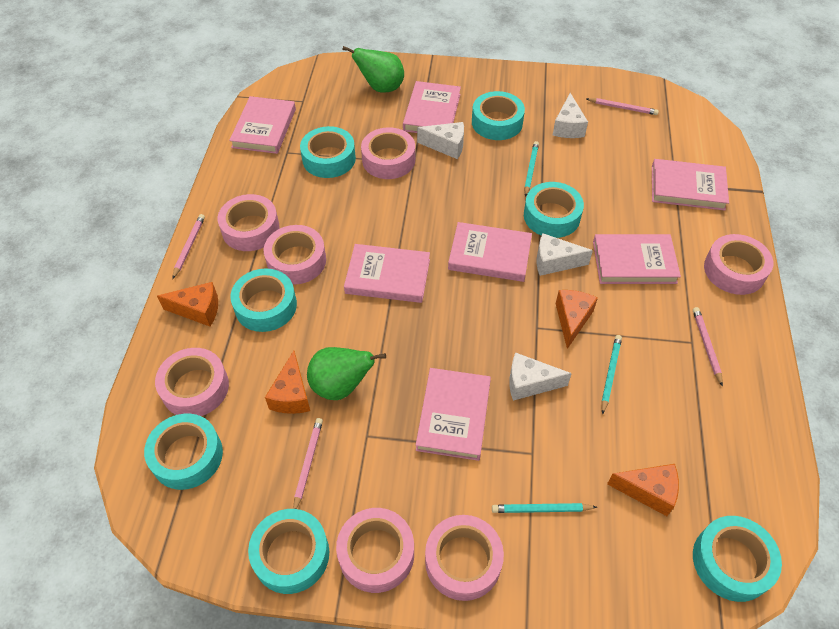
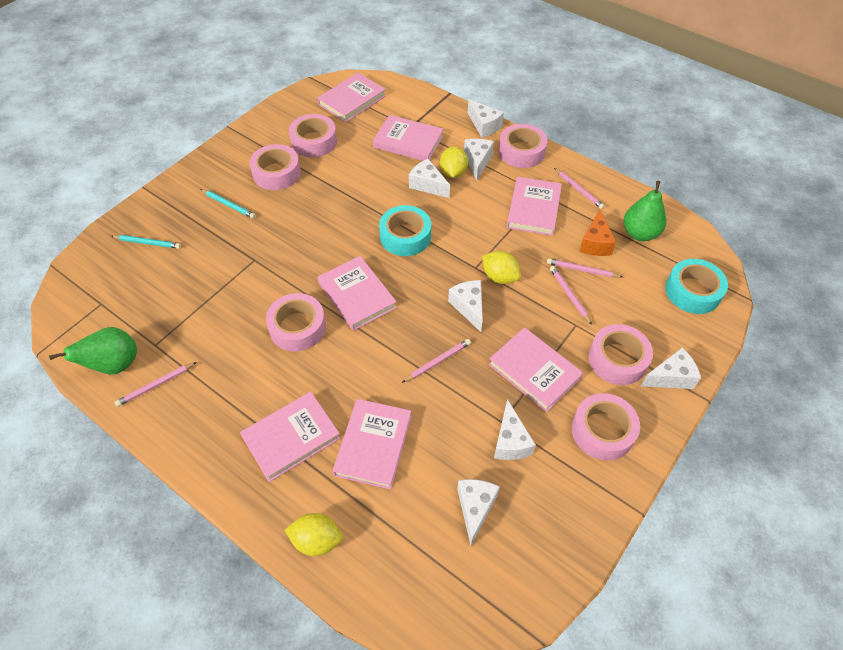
orange cheese: 4 -> 1
pink pencil: 4 -> 5
pink tape: 7 -> 6
turquoise pencil: 3 -> 2
turquoise tape: 7 -> 2
white cheese: 4 -> 7
yellow lemon: 0 -> 3

